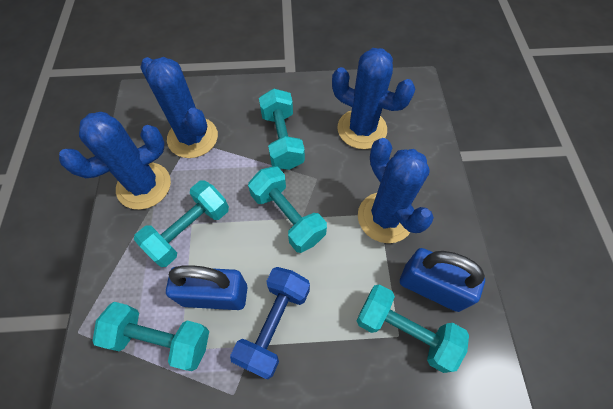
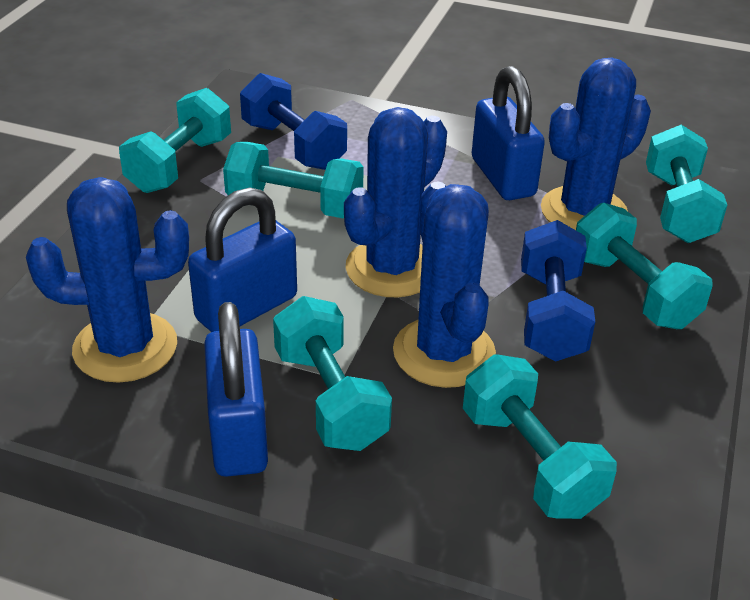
blue dumbbell: 1 -> 2
blue padlock: 2 -> 3
turquoise dumbbell: 5 -> 6

